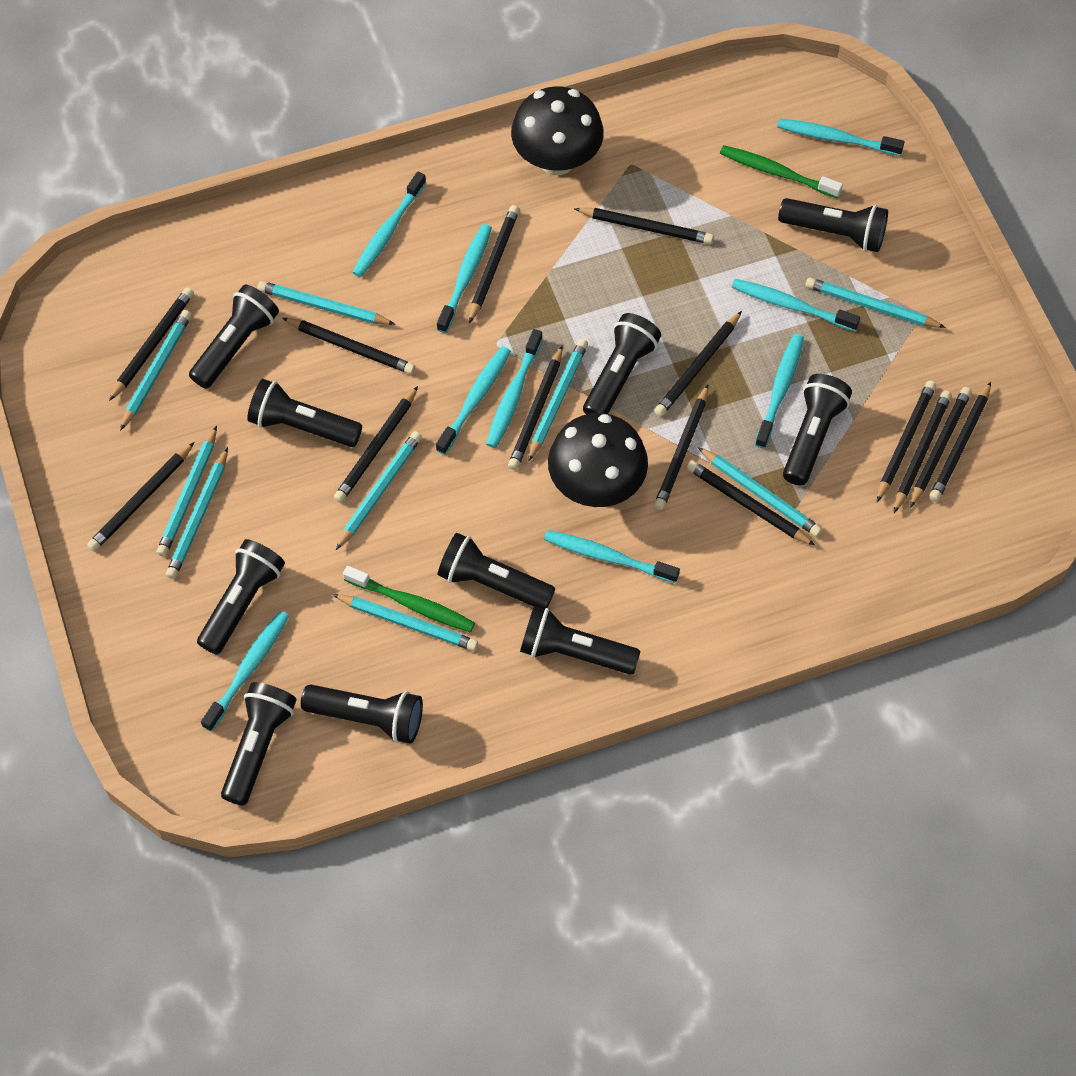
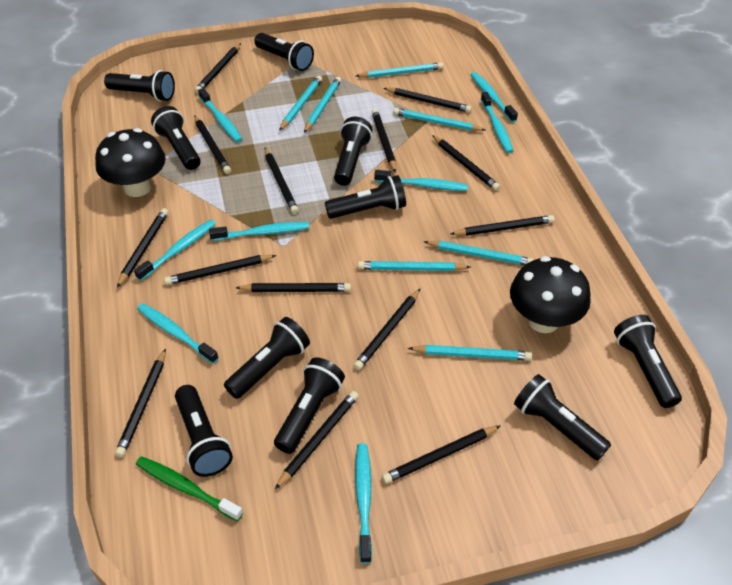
green toothbrush: 2 -> 1
turquoise pencil: 9 -> 7
turquoise toothbrush: 9 -> 8

